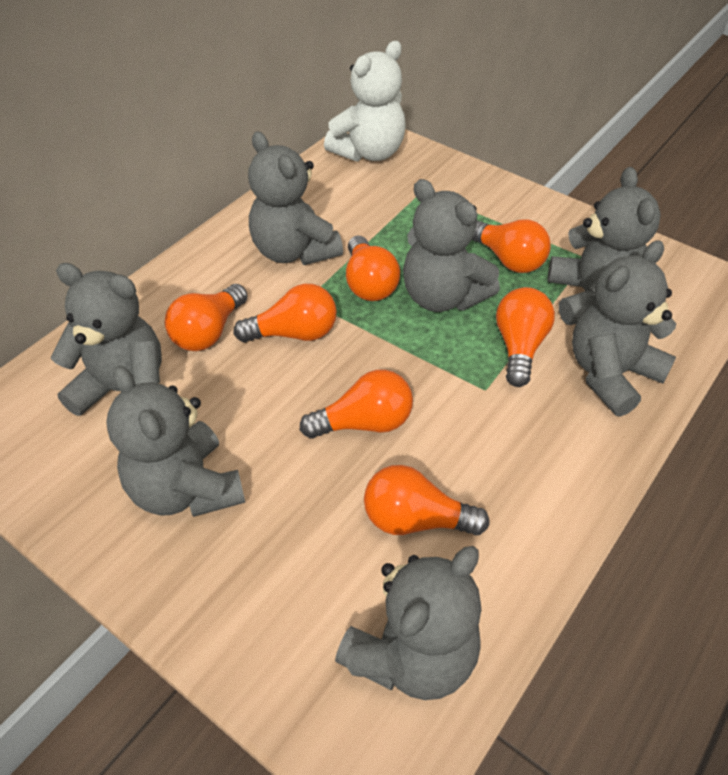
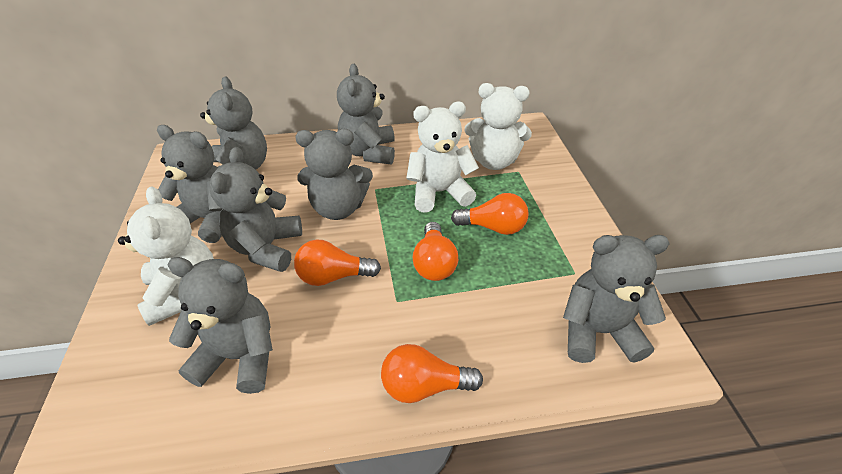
orange light bulb: 7 -> 4
white teddy bear: 1 -> 3

